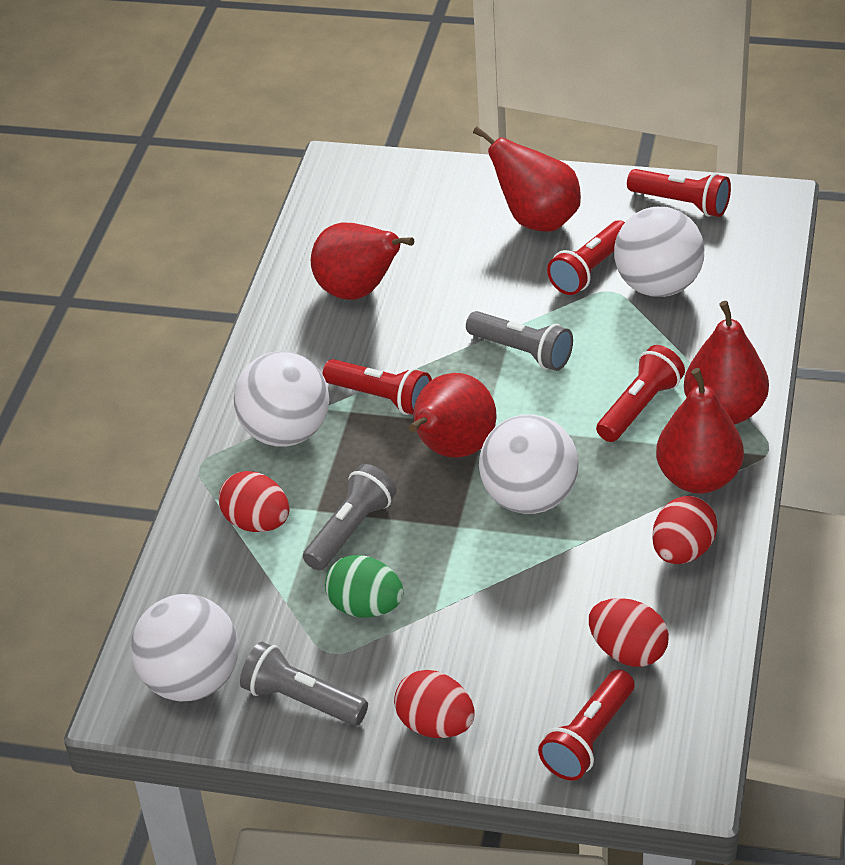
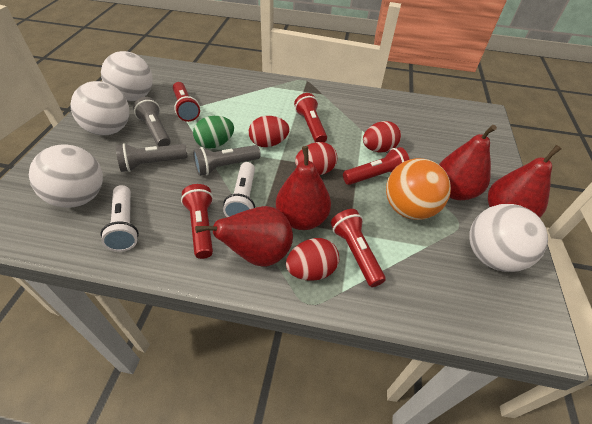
orange ball: 0 -> 1
red pear: 5 -> 4
white flashlight: 0 -> 2

